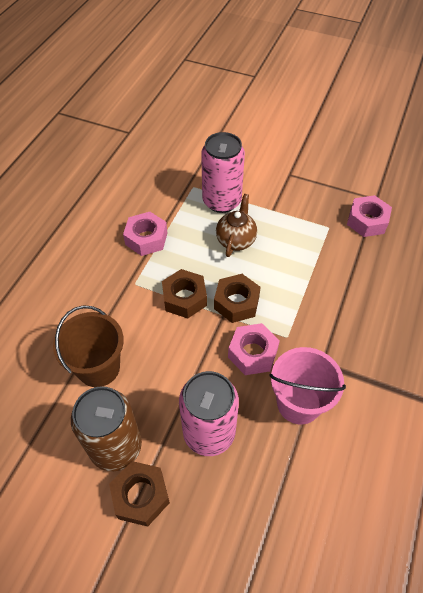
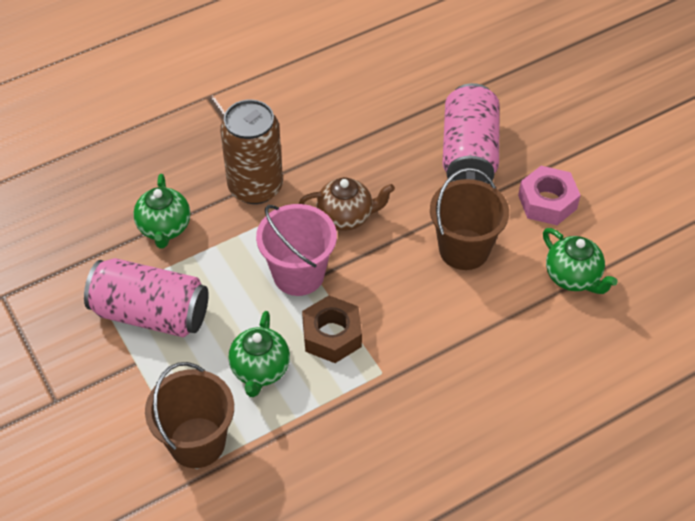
brown bucket: 1 -> 2
brown nut: 3 -> 1
green teapot: 0 -> 3
pink nut: 3 -> 1

